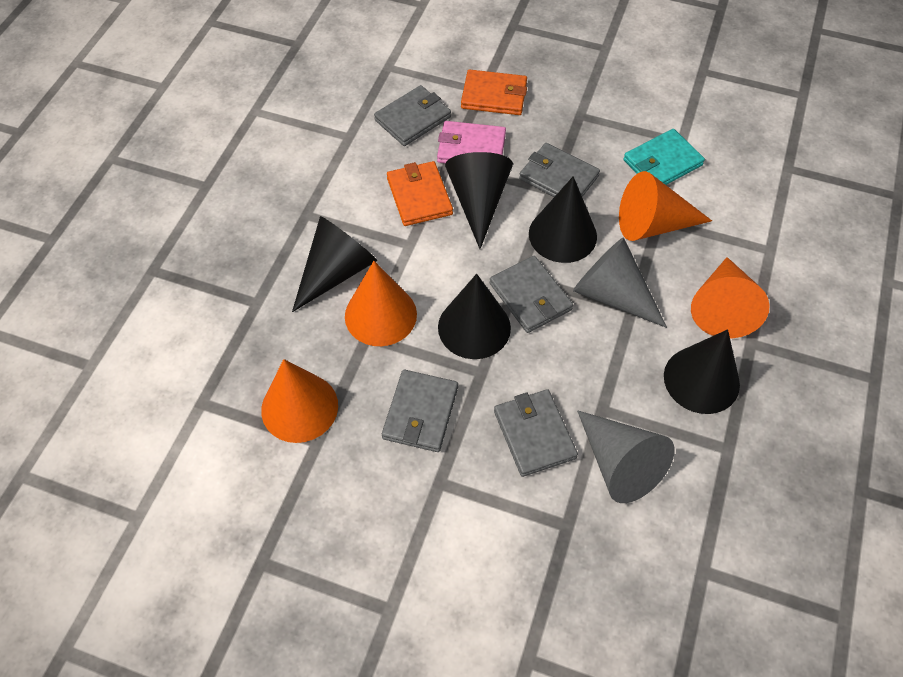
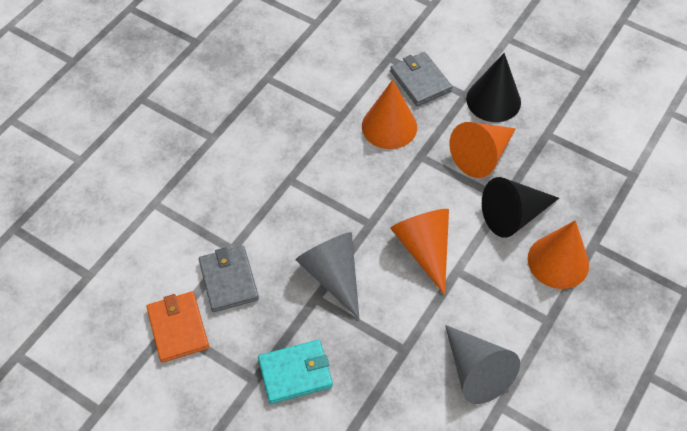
black cone: 5 -> 2
grey wallet: 5 -> 2
orange wallet: 2 -> 1
pink wallet: 1 -> 0

